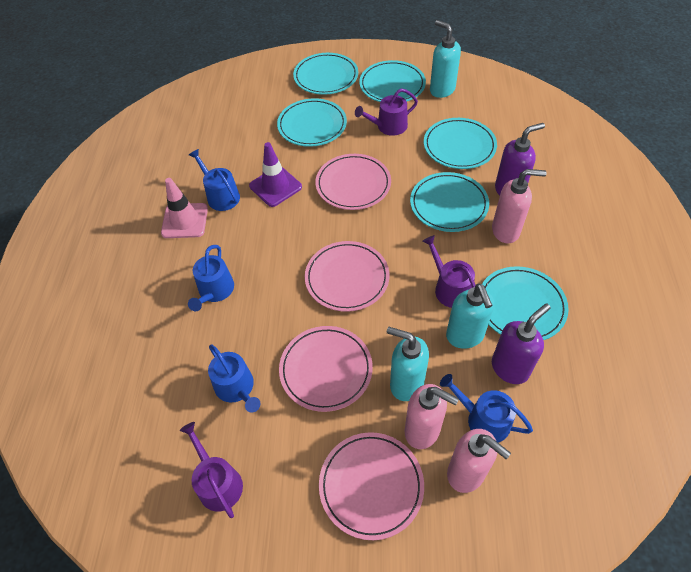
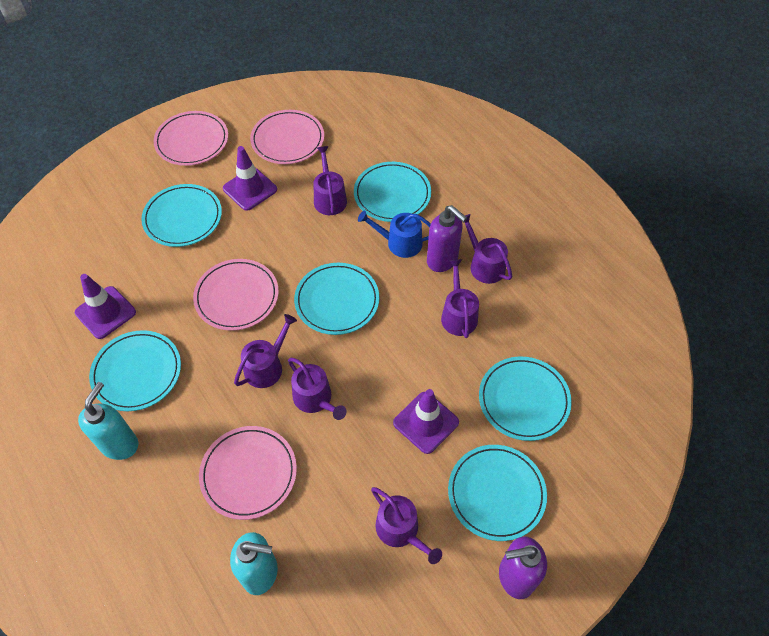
blue watering can: 4 -> 1
pink soap dispenser: 3 -> 0
pink traffic cone: 1 -> 0
purple traffic cone: 1 -> 3
purple watering can: 3 -> 6
turquoise soap dispenser: 3 -> 2

